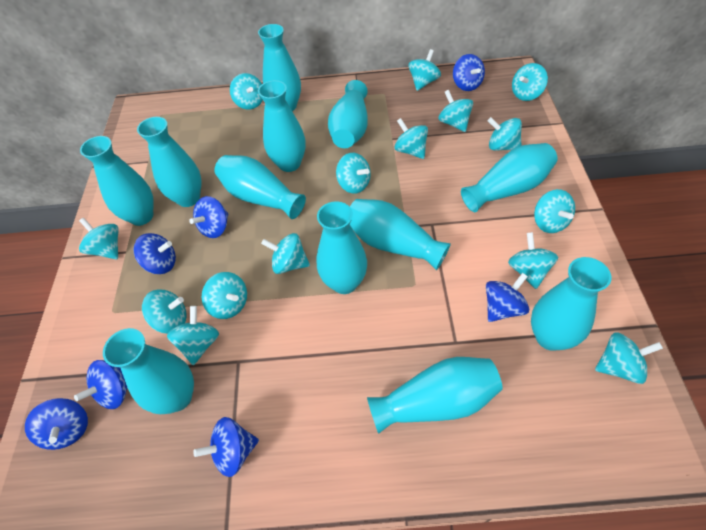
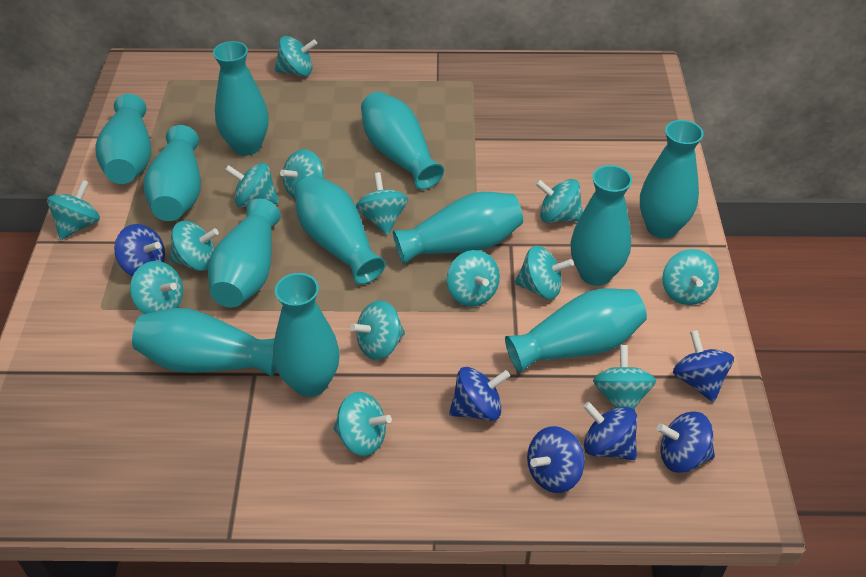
blue spinning top: 7 -> 6
turquoise spinning top: 15 -> 14

